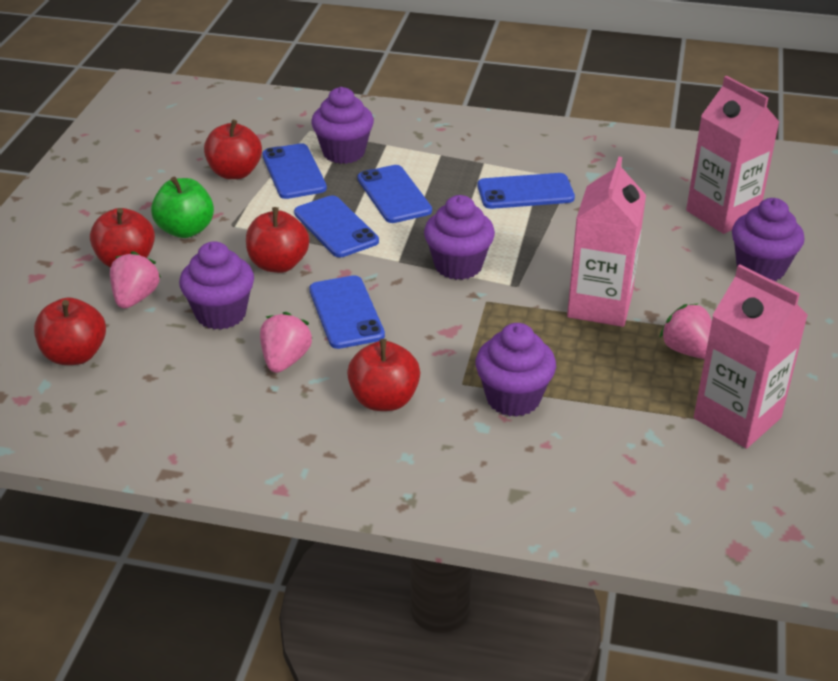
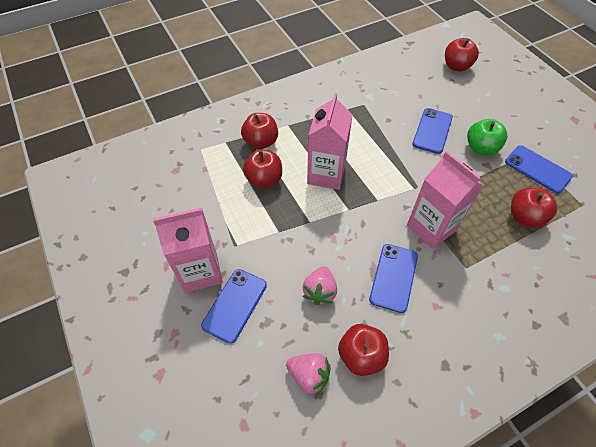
blue phone: 5 -> 4
pink strawberry: 3 -> 2
purple cupcake: 5 -> 0

